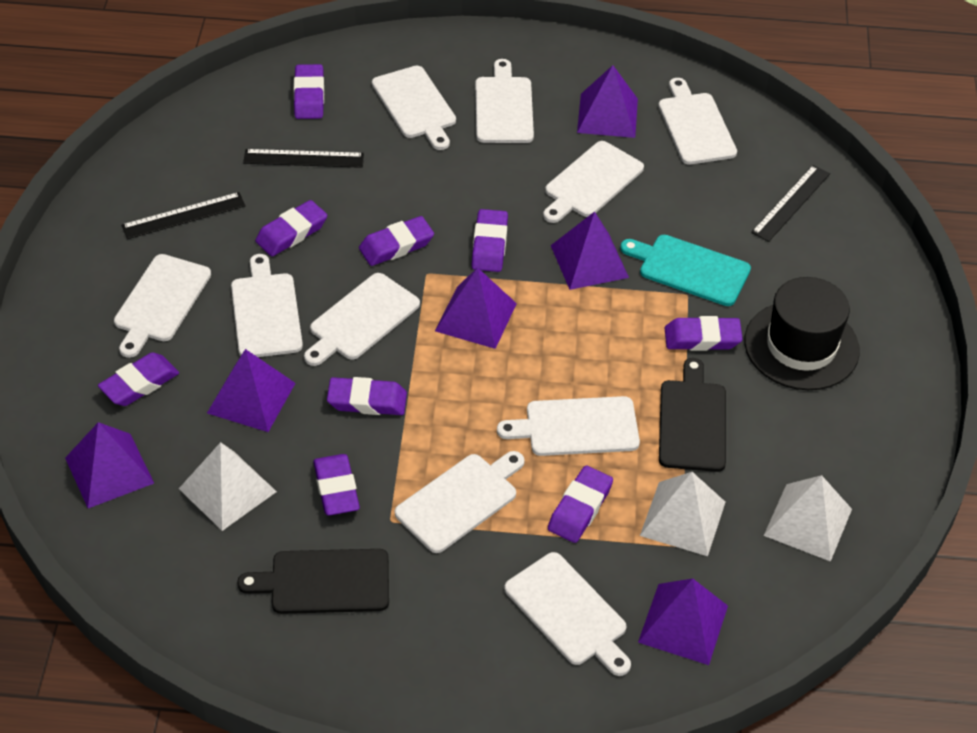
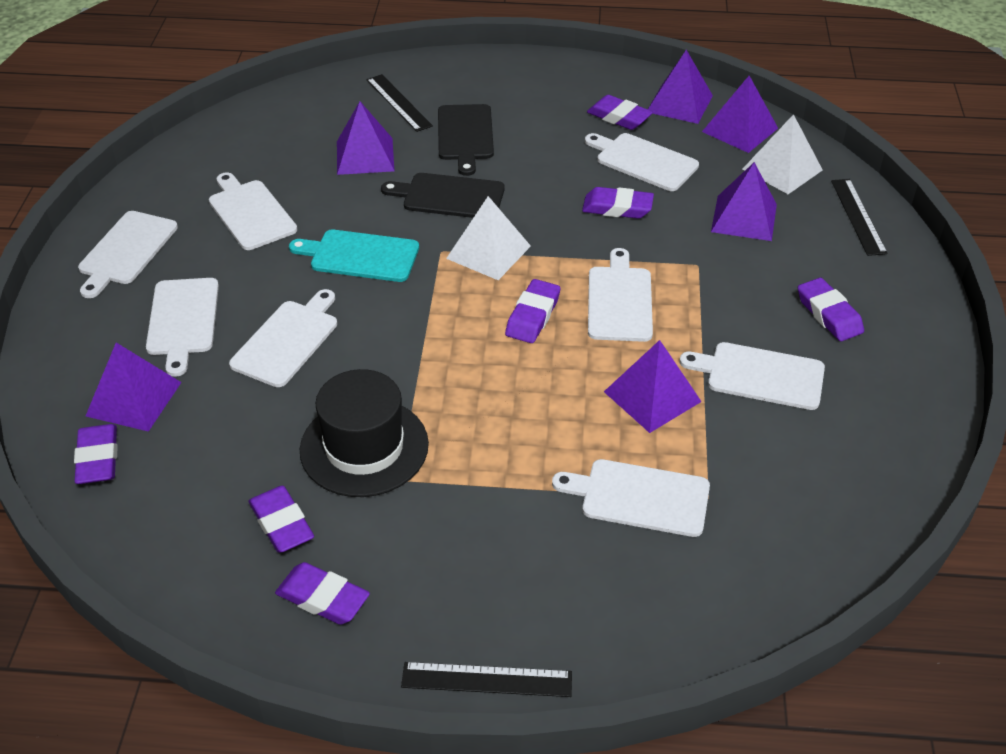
purple eraser: 9 -> 7
white cutting board: 10 -> 8
white pyramid: 3 -> 2

